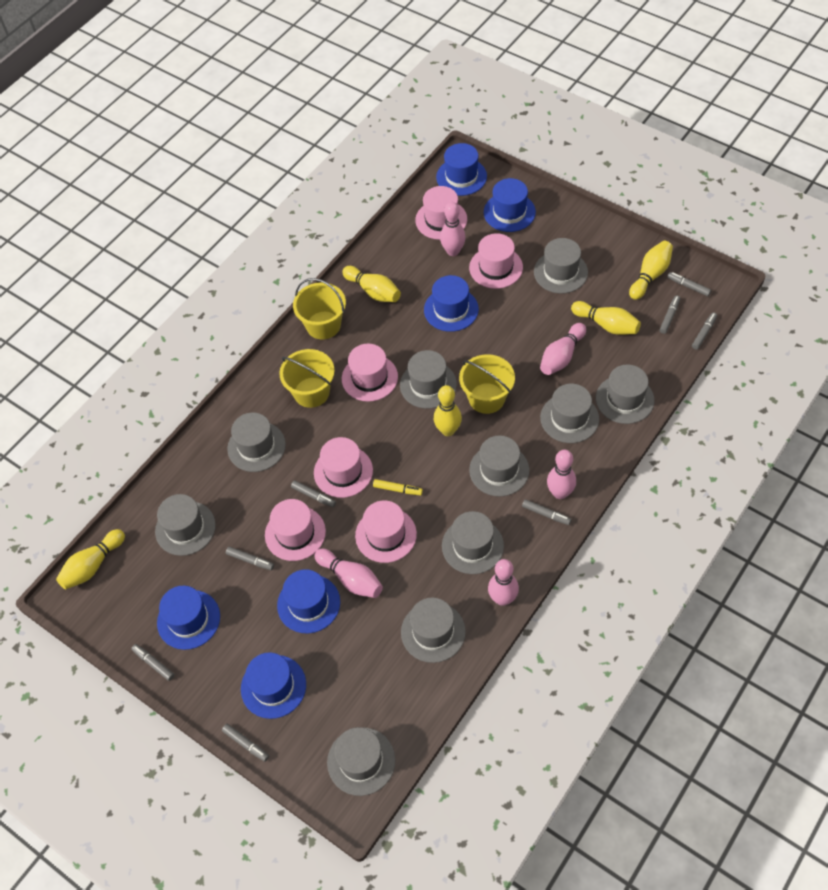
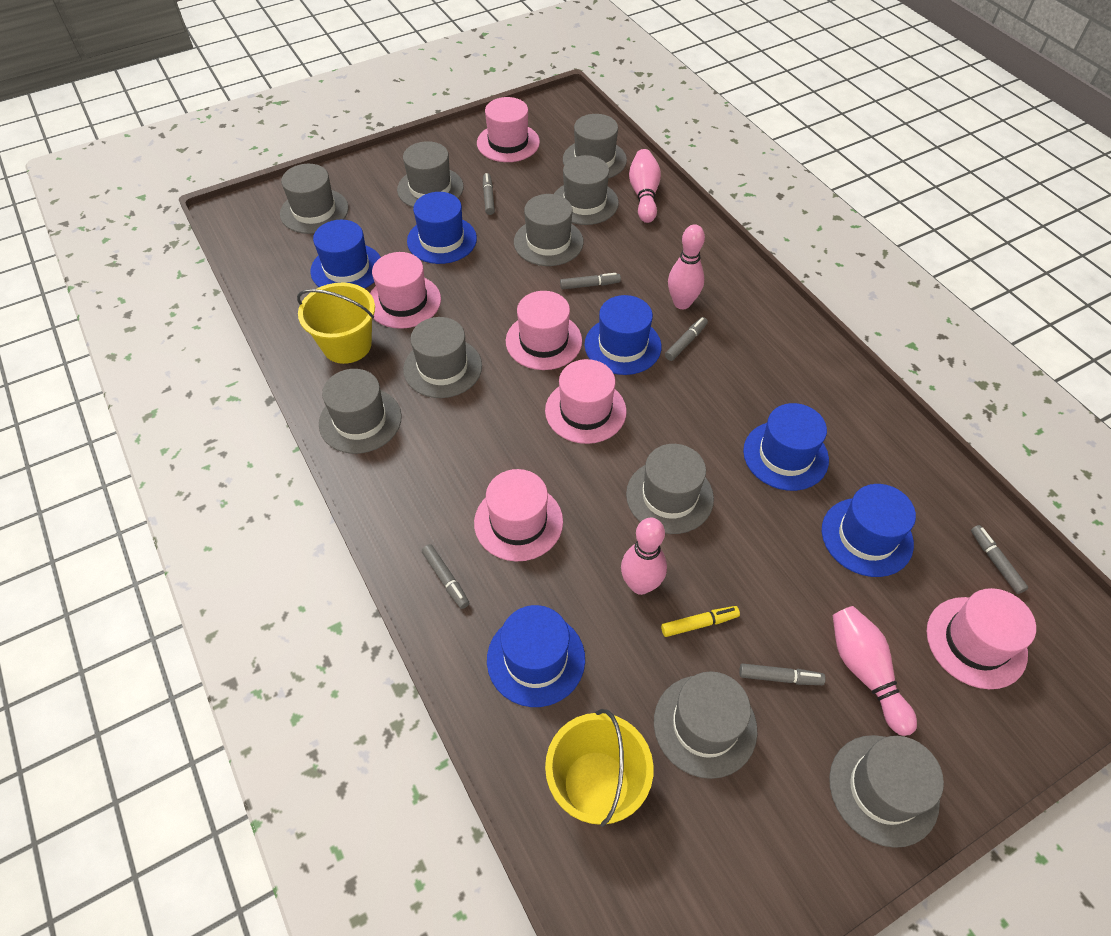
grey marker: 8 -> 6
pink bowling pin: 5 -> 4
yellow bowling pin: 5 -> 0
yellow bucket: 3 -> 2

